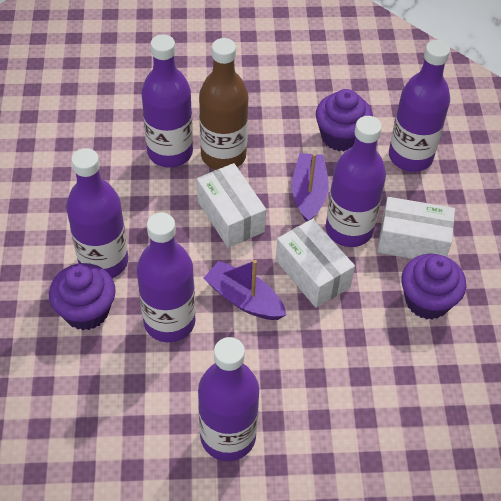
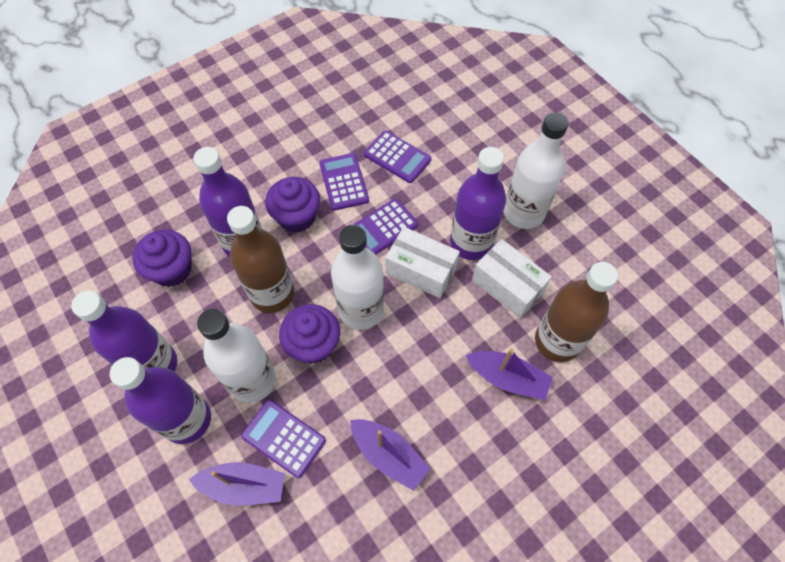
brown bottle: 1 -> 2
purple boat: 2 -> 3
purple bottle: 6 -> 4
purple calculator: 0 -> 4
white bottle: 0 -> 3
white box: 3 -> 2

